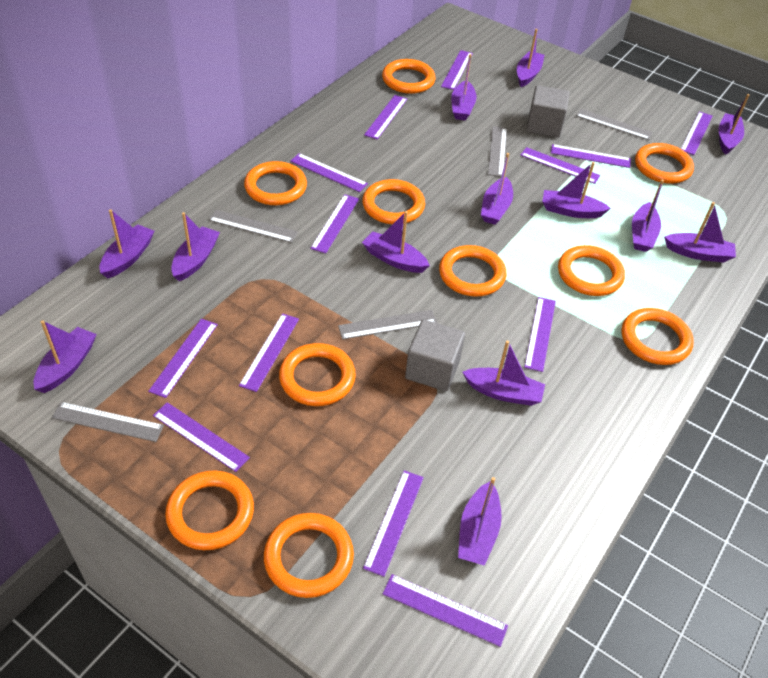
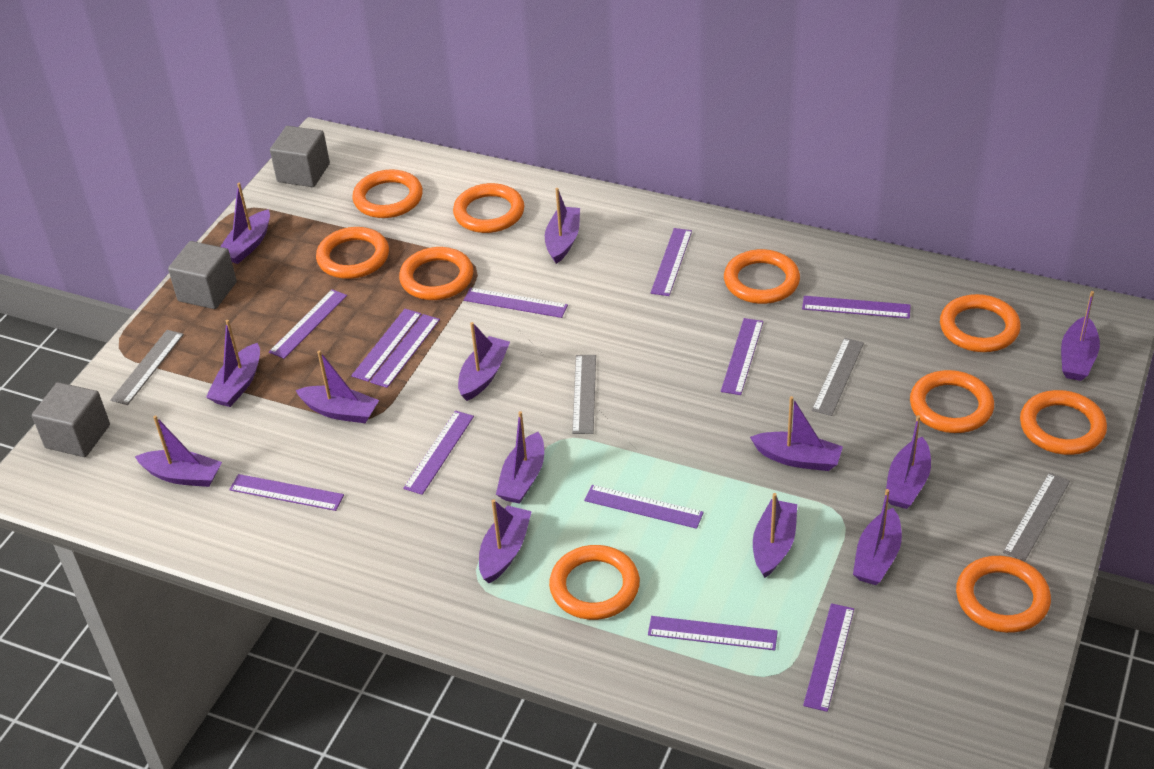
grey cube: 2 -> 3
grey ruler: 5 -> 4
purple ruler: 13 -> 12

